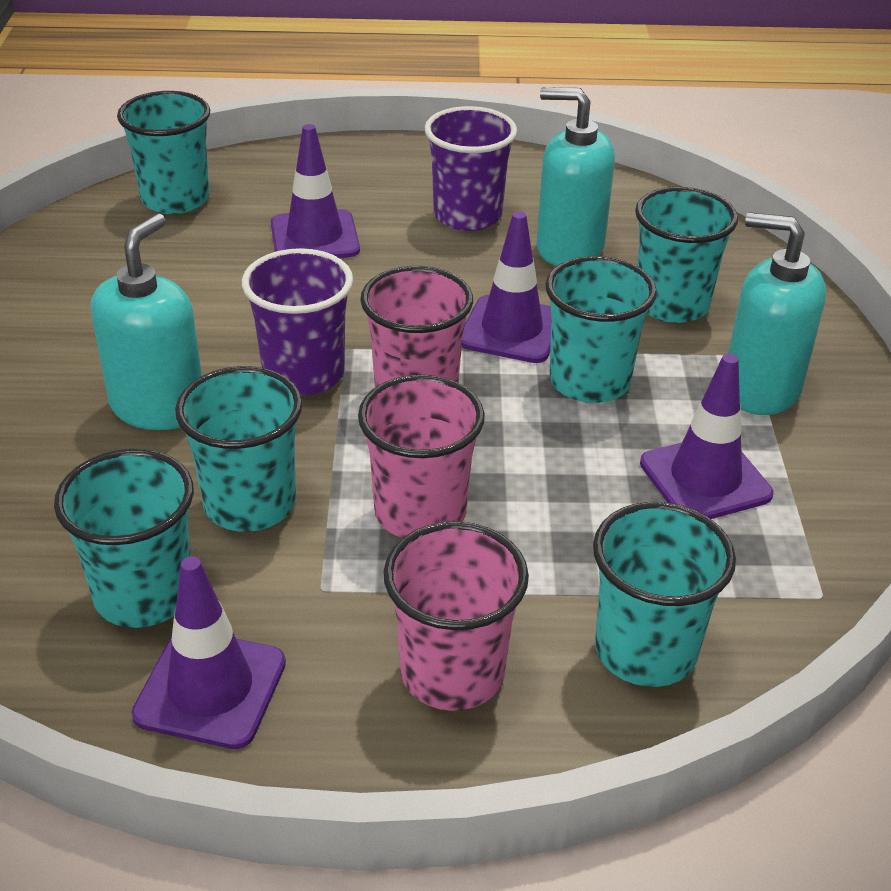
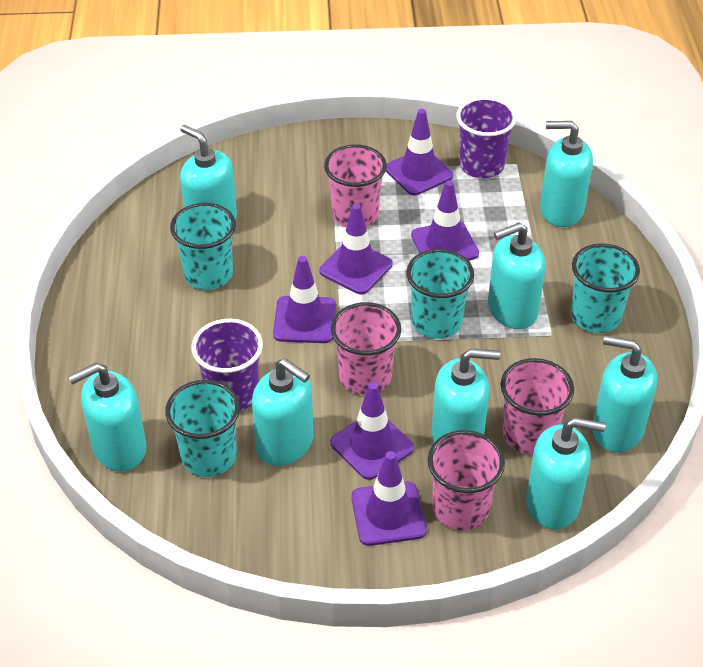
pink cup: 3 -> 4
purple traffic cone: 4 -> 6
turquoise cup: 6 -> 4
turquoise soap dispenser: 3 -> 8

